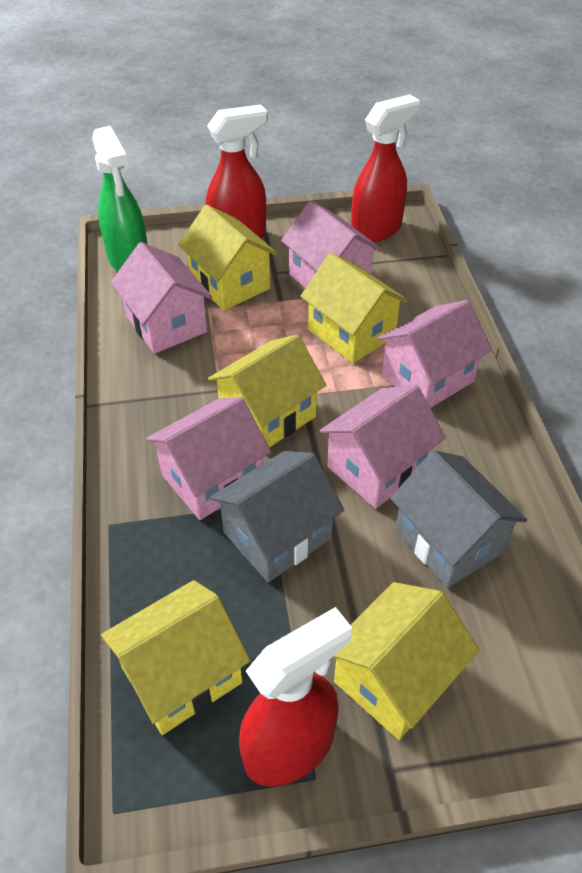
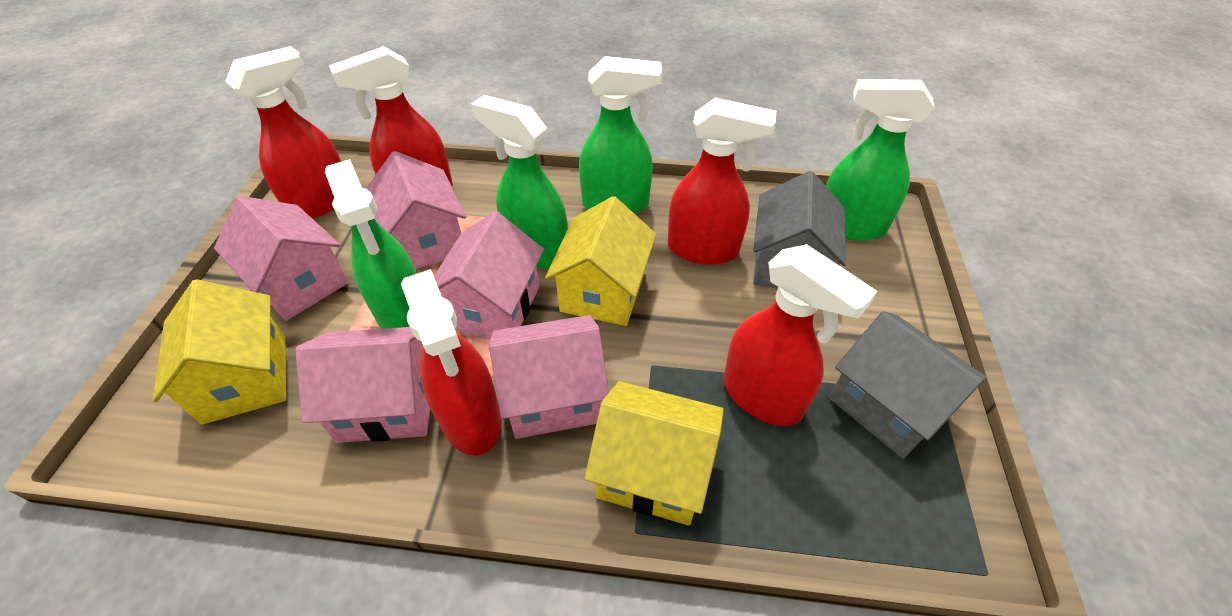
green spray bottle: 1 -> 4
red spray bottle: 3 -> 5
yellow house: 5 -> 3

